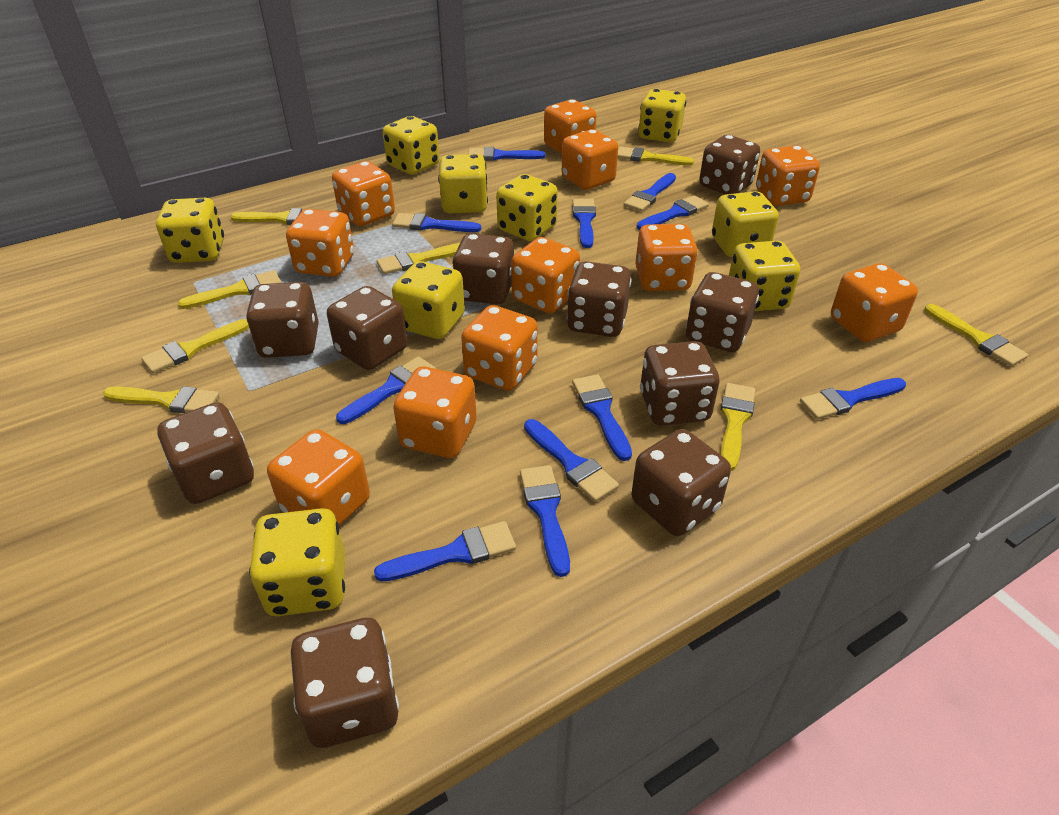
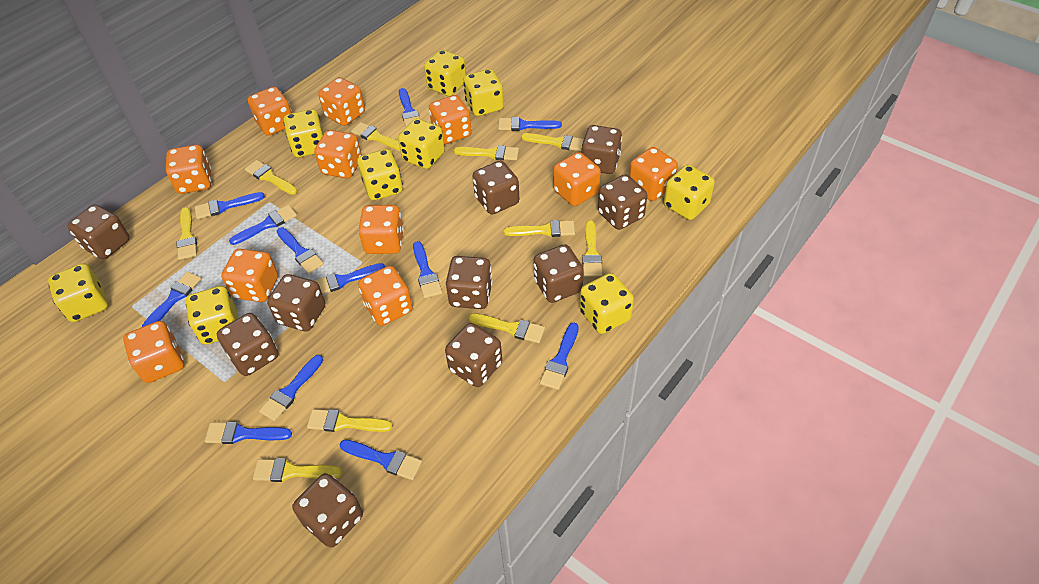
blue brush: 11 -> 12
yellow brush: 8 -> 10

